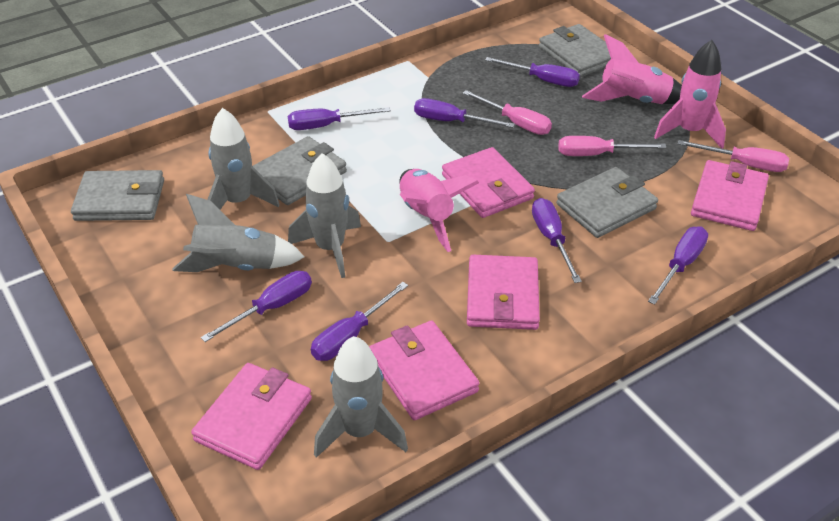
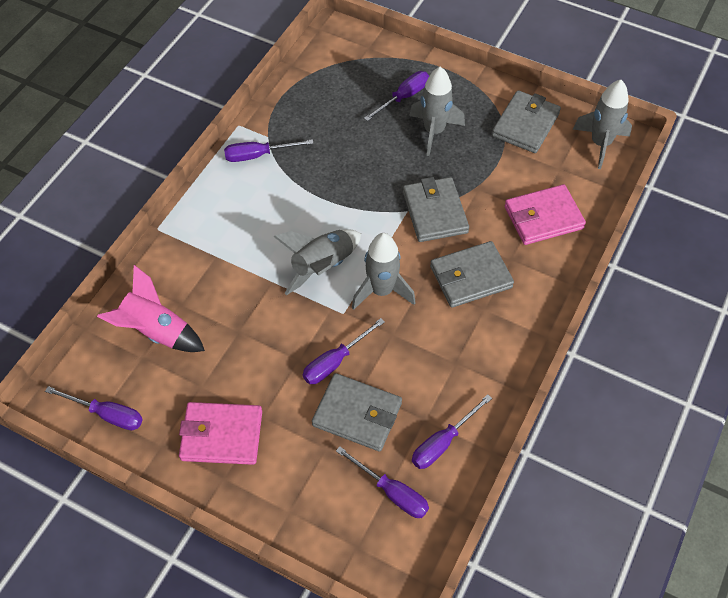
pink rocket: 3 -> 1
pink screwdriver: 3 -> 0
pink wallet: 5 -> 2
purple screwdriver: 7 -> 6

